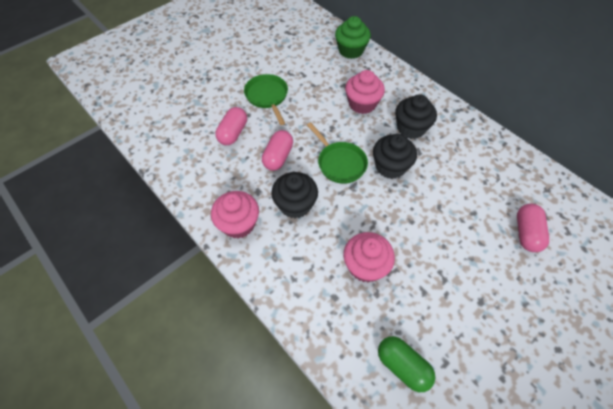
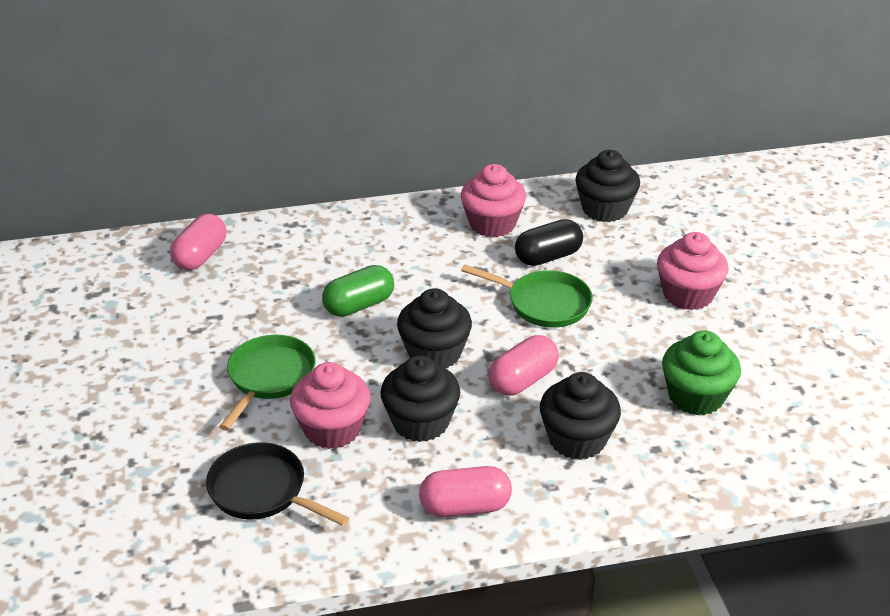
black capsule: 0 -> 1
black cupcake: 3 -> 4
black pan: 0 -> 1

